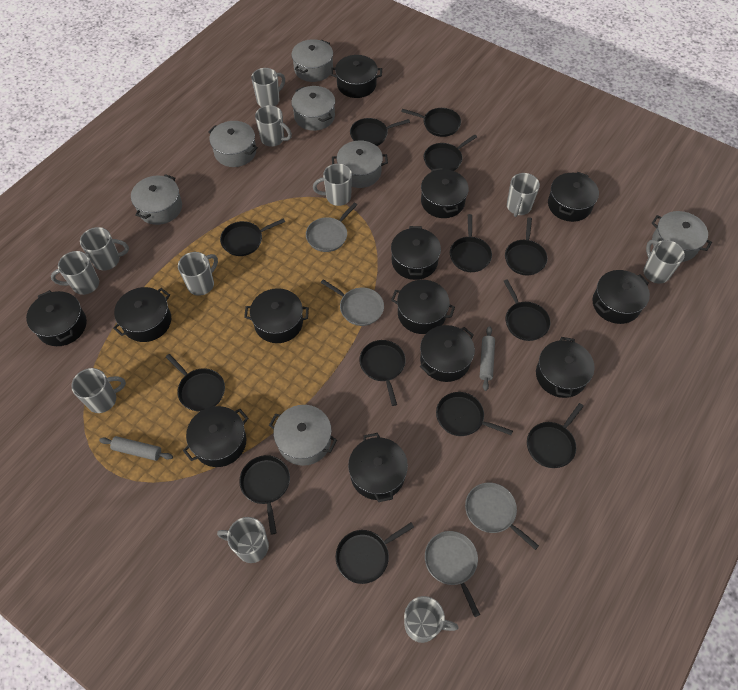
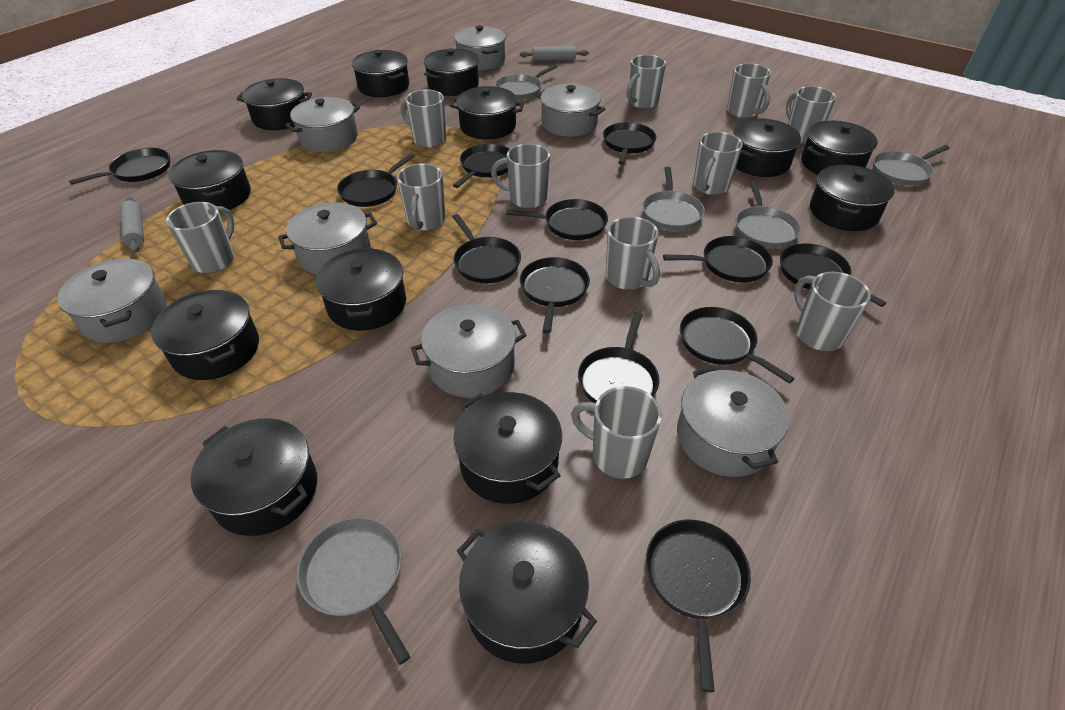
black pan: 13 -> 12
grey pan: 4 -> 5

